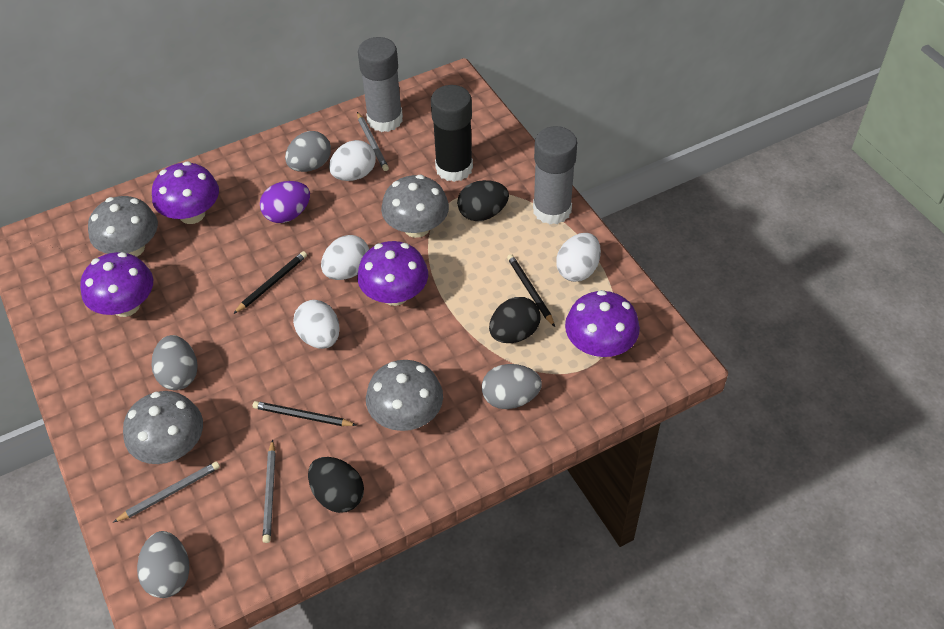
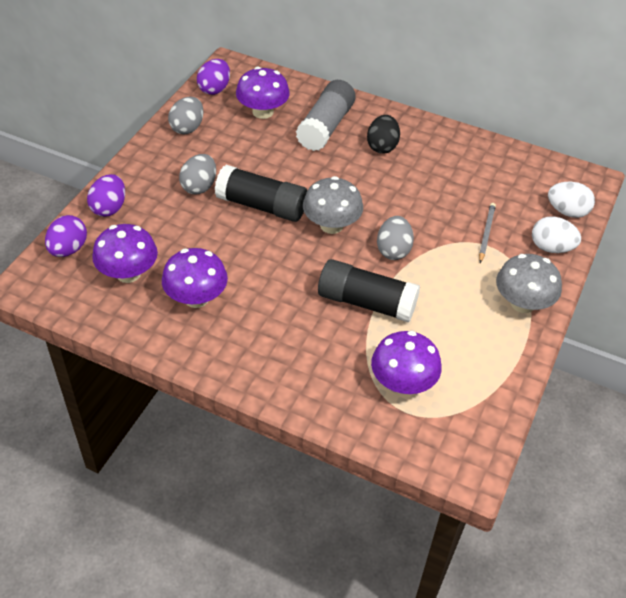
black egg: 3 -> 1
black glue stick: 1 -> 2
black pencil: 3 -> 0
grey egg: 4 -> 3
grey glue stick: 2 -> 1
grey mushroom: 4 -> 2
grey pencil: 3 -> 1
purple egg: 1 -> 3
white egg: 4 -> 2

